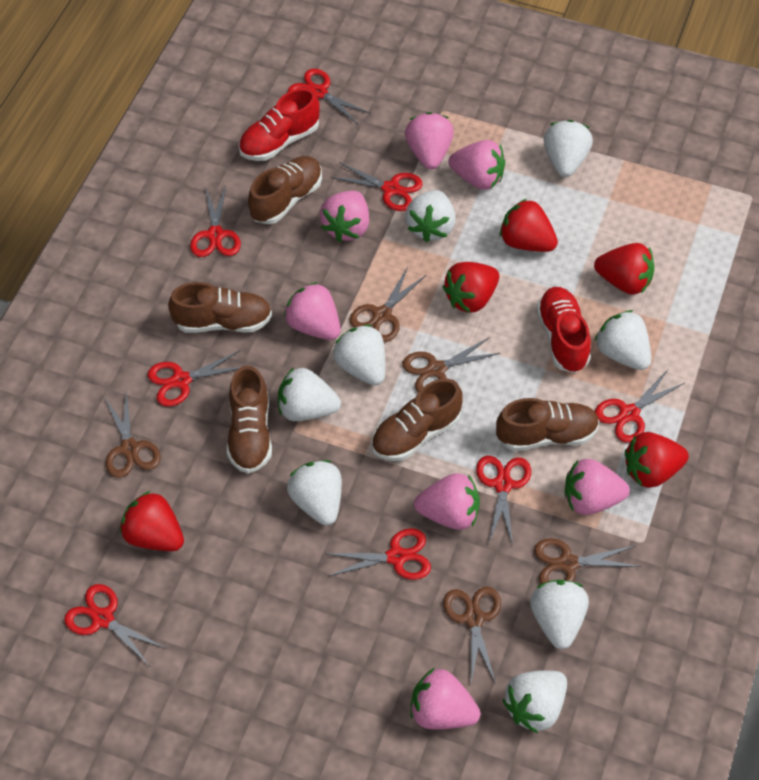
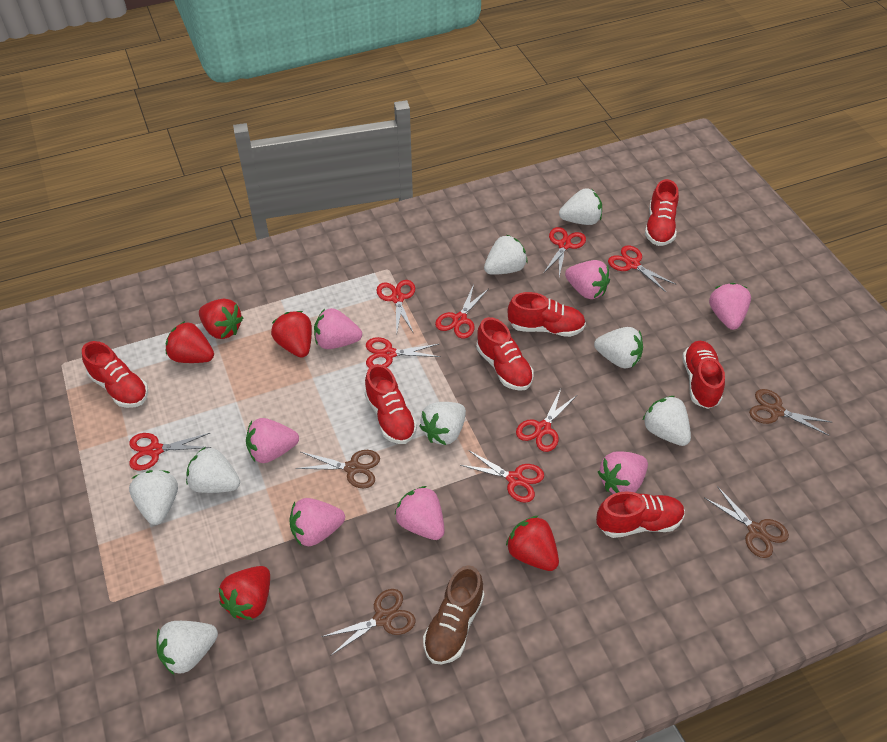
brown scissors: 5 -> 4
brown shoe: 5 -> 1
red shoe: 2 -> 7

